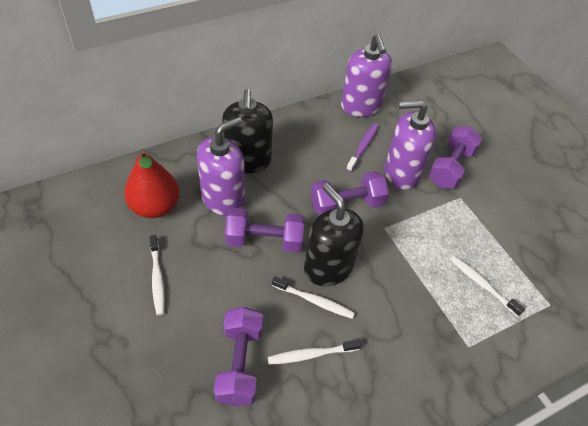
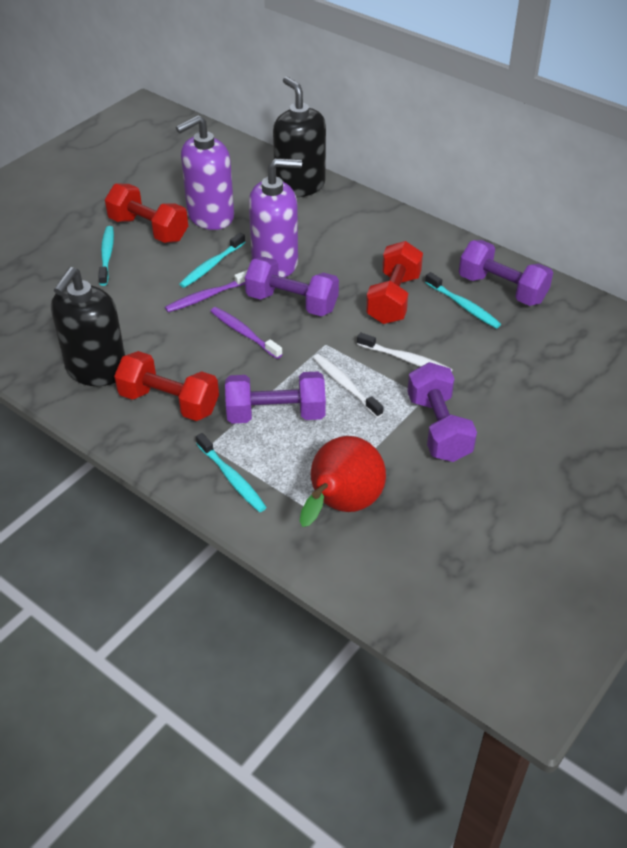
purple soap dispenser: 3 -> 2
purple toothbrush: 1 -> 2
red dumbbell: 0 -> 3
turquoise toothbrush: 0 -> 4
white toothbrush: 4 -> 2

